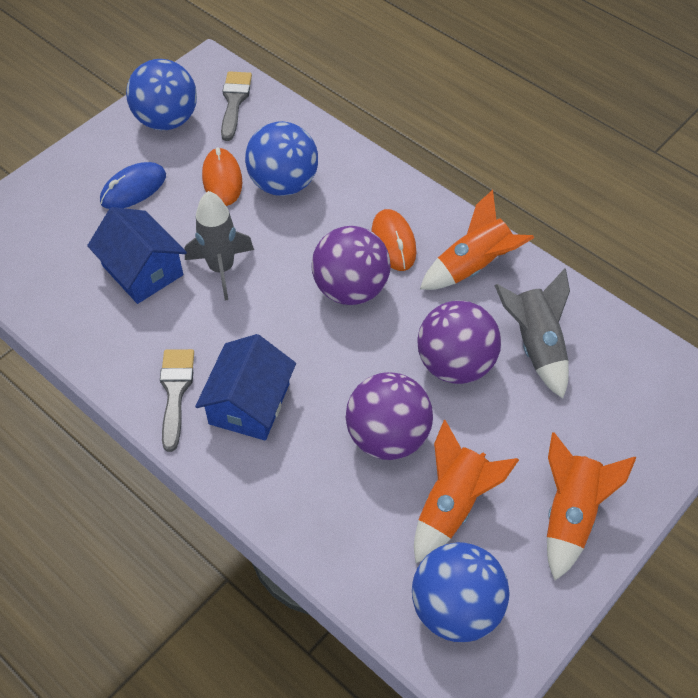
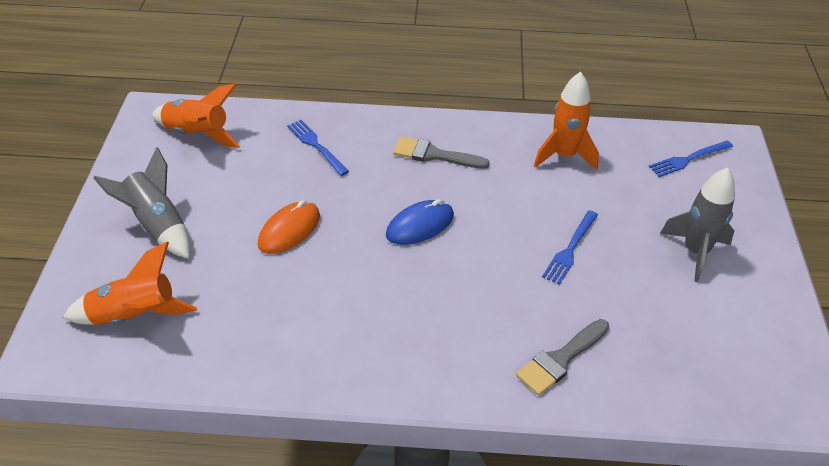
blue ball: 3 -> 0
blue fork: 0 -> 3
blue house: 2 -> 0
orange mouse: 2 -> 1
purple ball: 3 -> 0

